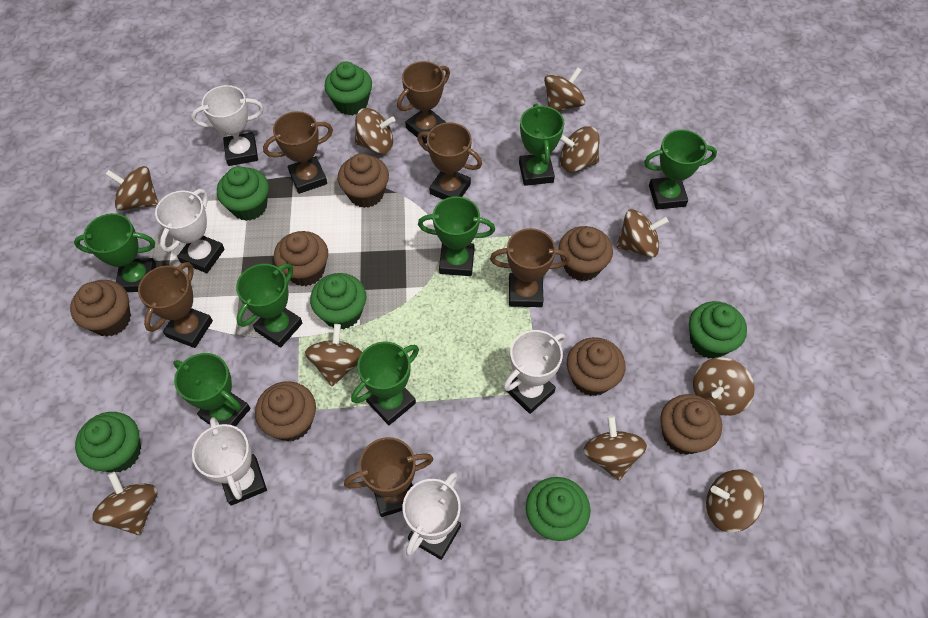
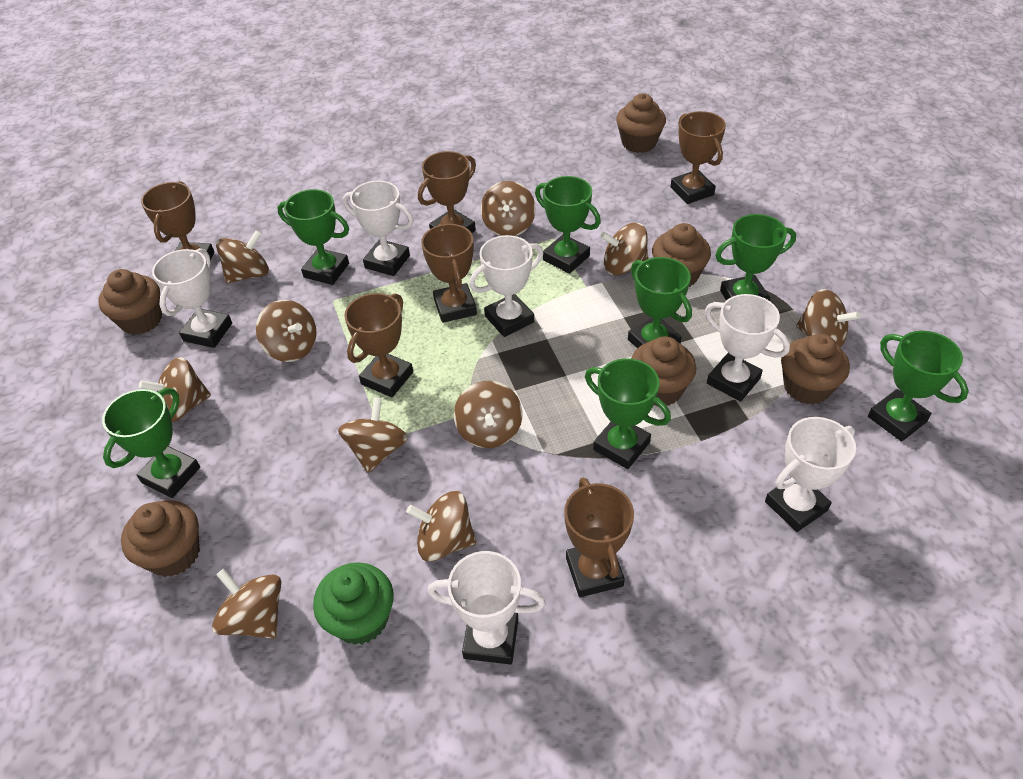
brown cupcake: 7 -> 6
green cupcake: 6 -> 1
white trophy: 5 -> 6

